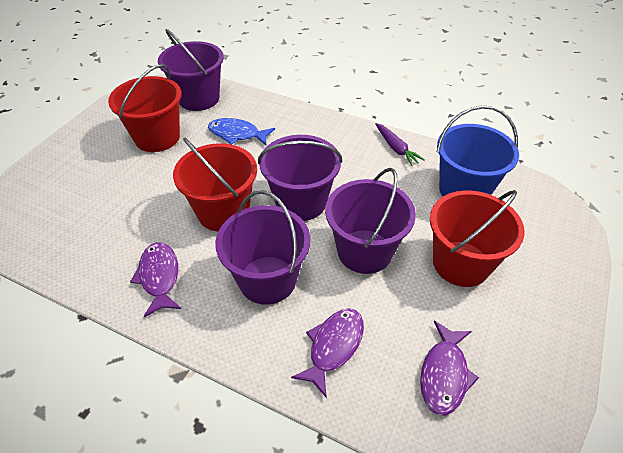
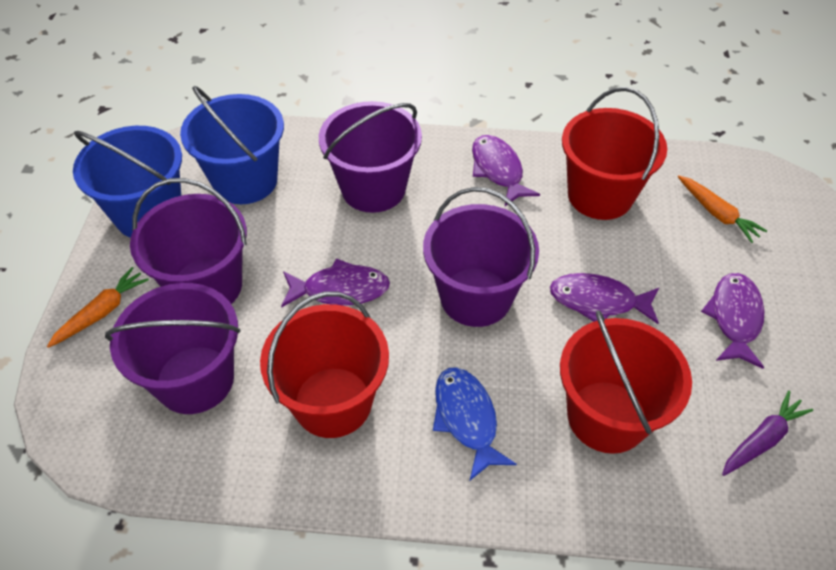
blue bucket: 1 -> 2
orange carrot: 0 -> 2
purple fish: 3 -> 4

